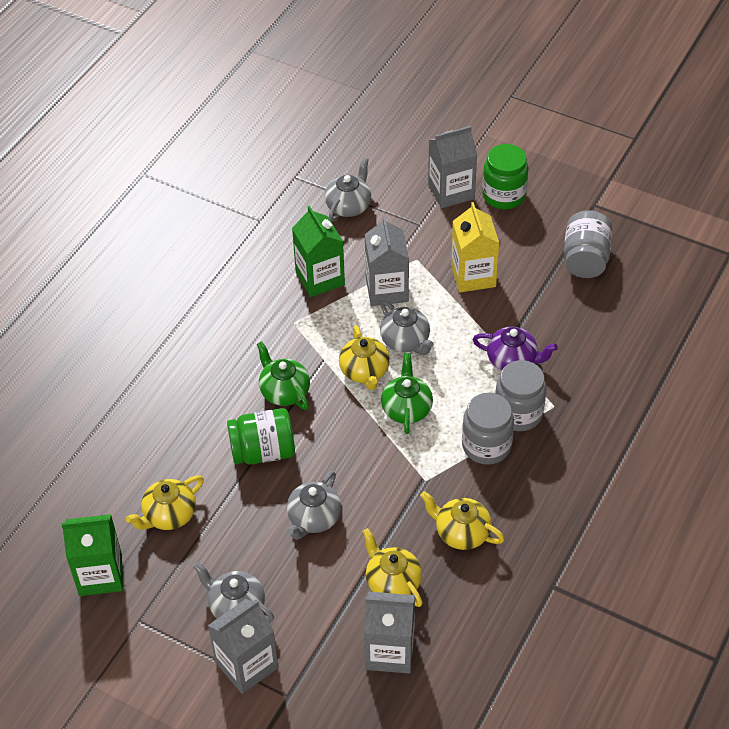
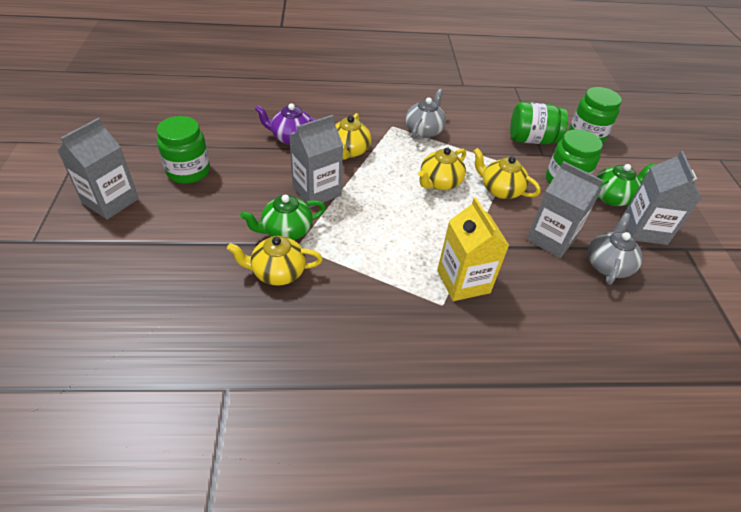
green carton: 2 -> 0
green jar: 2 -> 4
grey jar: 3 -> 0
grey teapot: 4 -> 2

